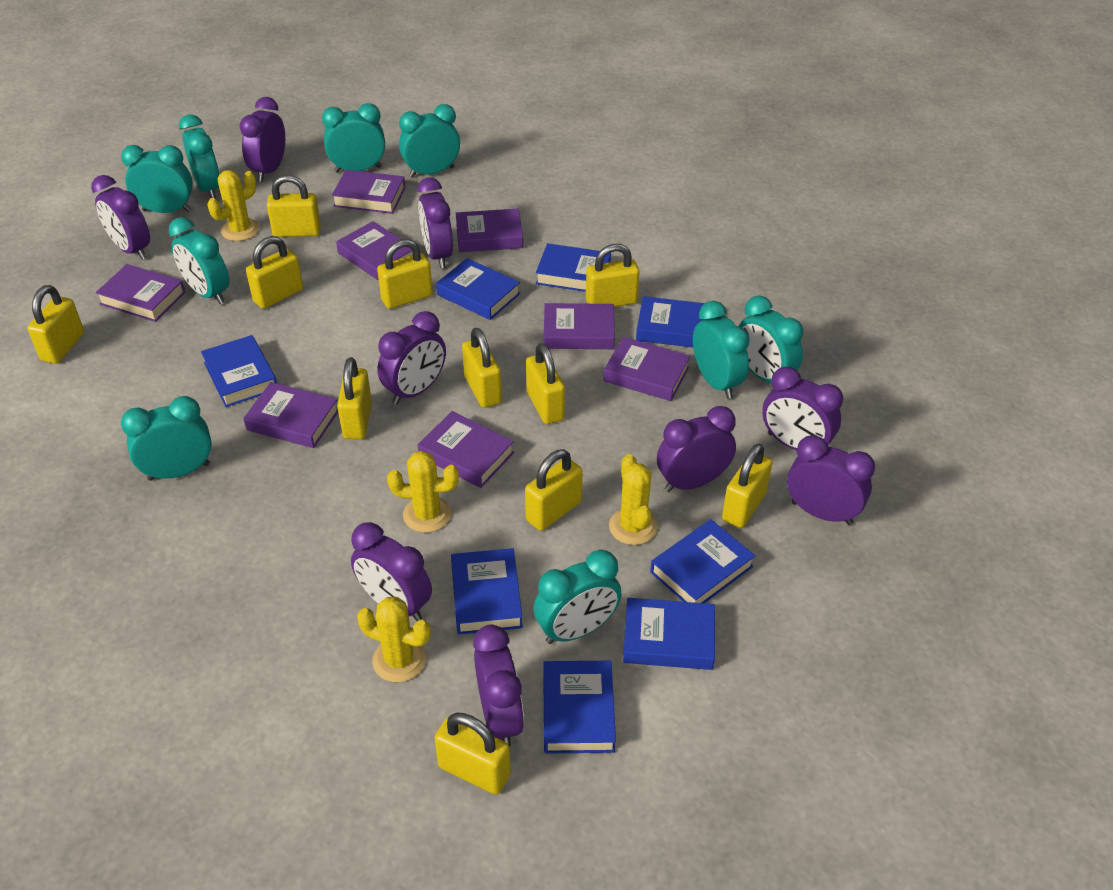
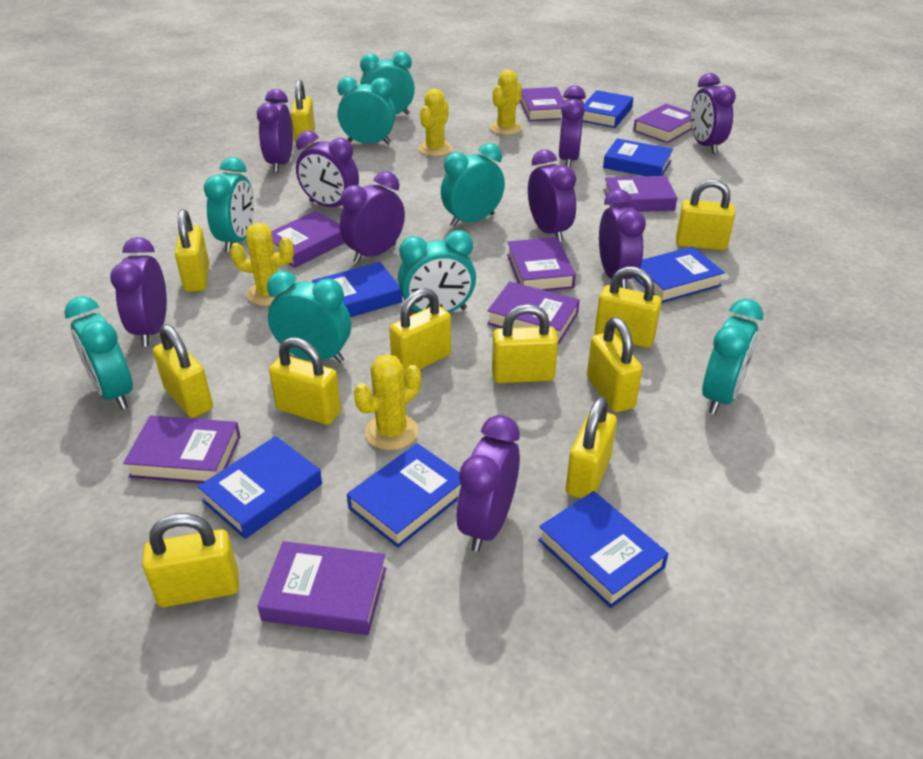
blue book: 8 -> 7
turquoise clock: 9 -> 8

